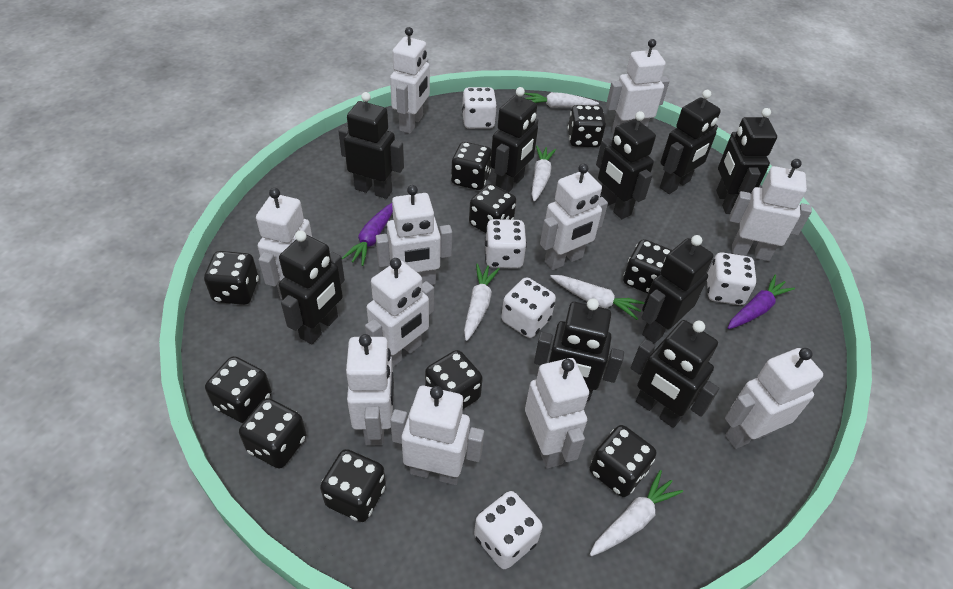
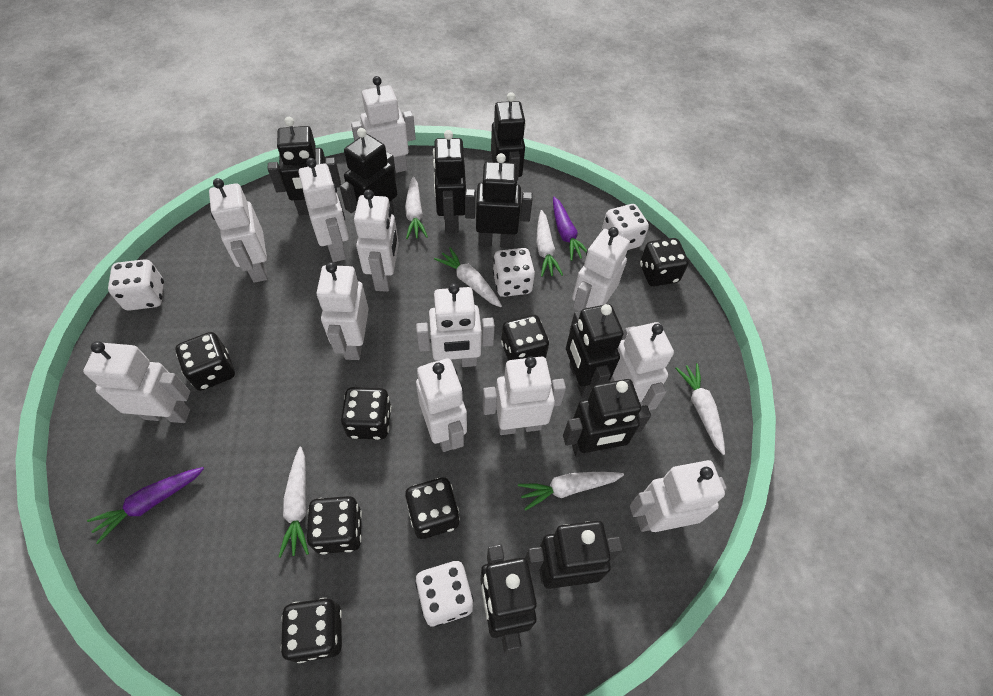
black dice: 10 -> 7
white carrot: 5 -> 6
white dice: 5 -> 4
white robot: 11 -> 12

